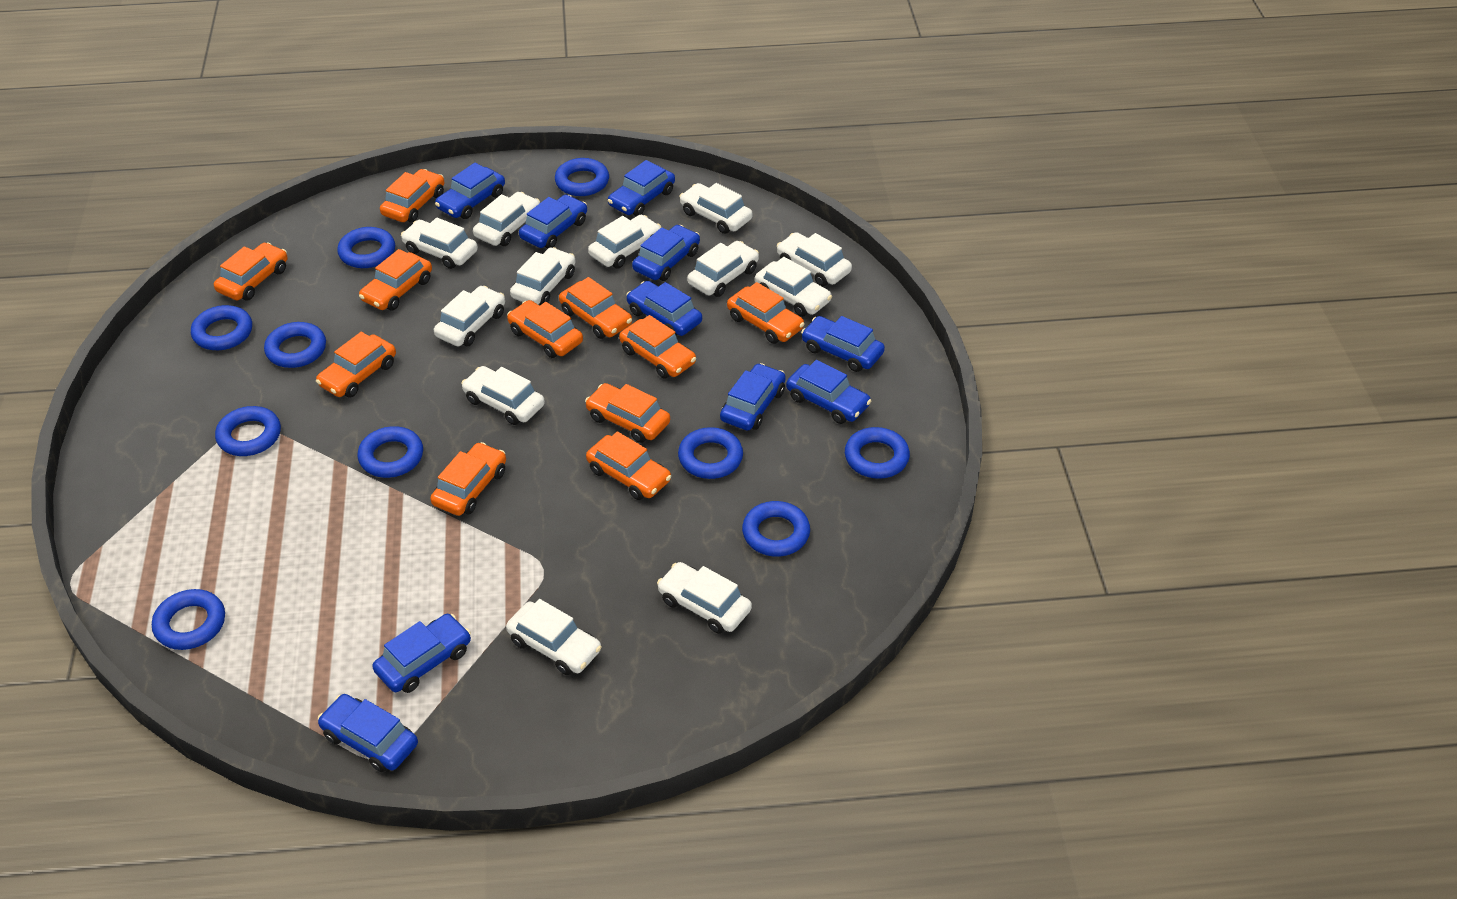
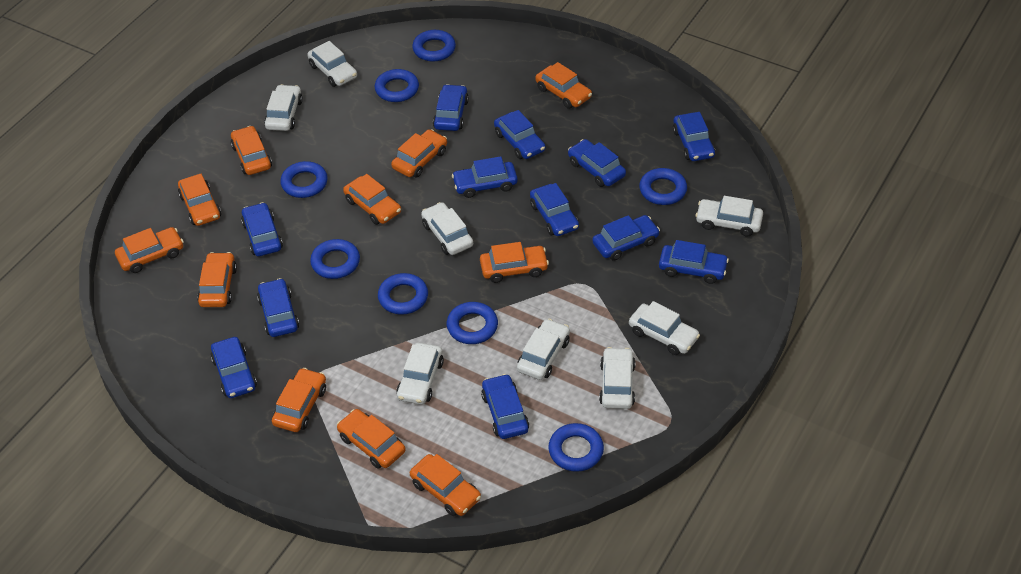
blue car: 10 -> 12
blue ring: 10 -> 8
white car: 12 -> 8

